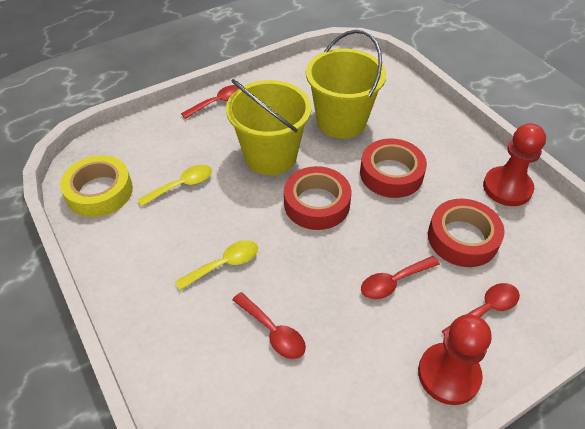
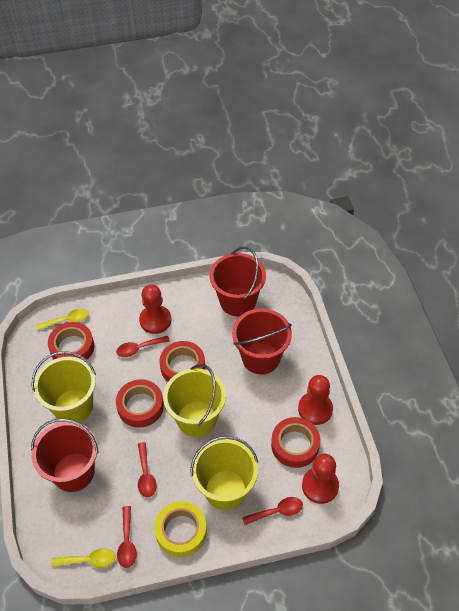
red bucket: 0 -> 3
red pawn: 2 -> 3
red tape: 3 -> 4
yellow bucket: 2 -> 3

